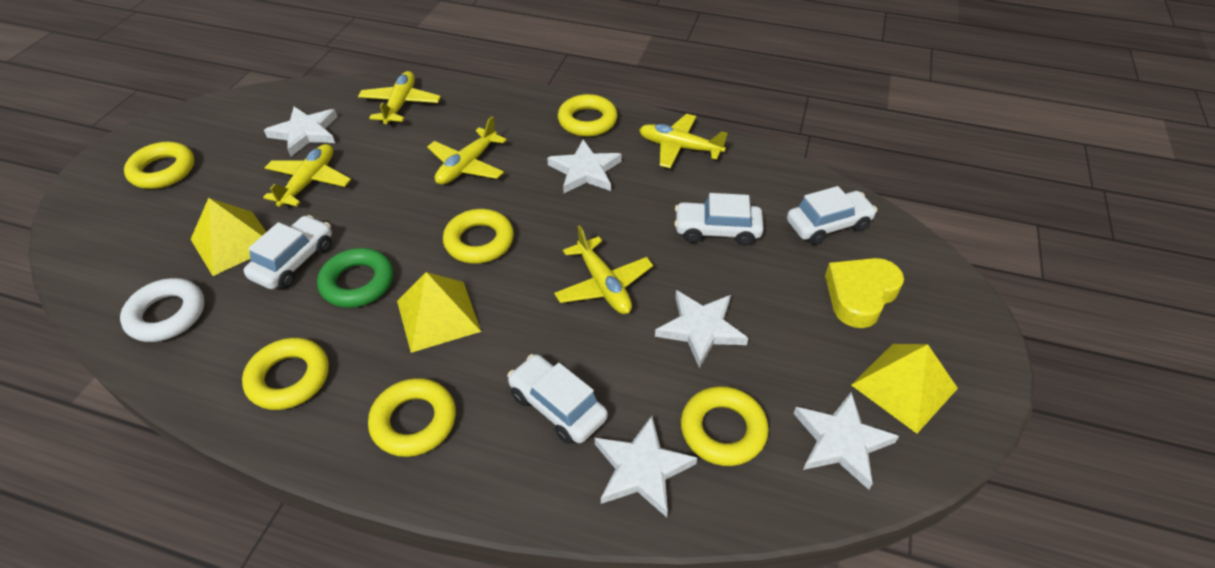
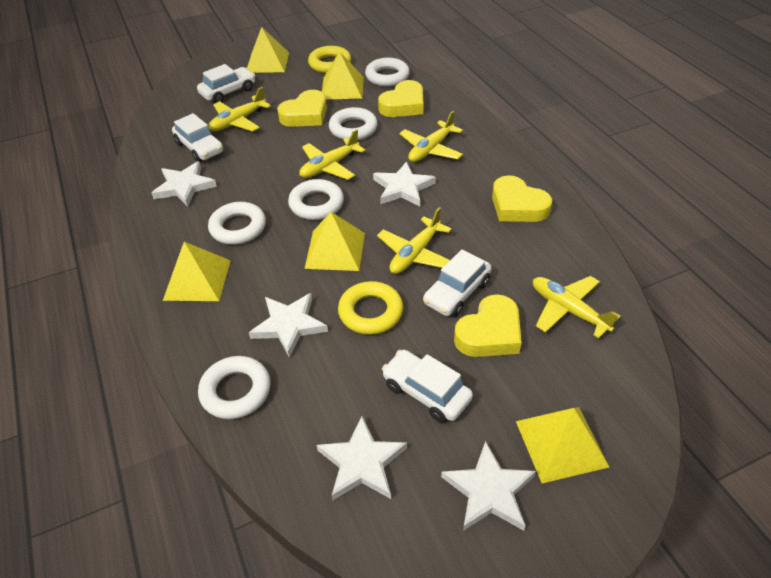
green ring: 1 -> 0
white ring: 1 -> 5
yellow heart: 1 -> 4
yellow pyramid: 3 -> 5
yellow ring: 6 -> 2

